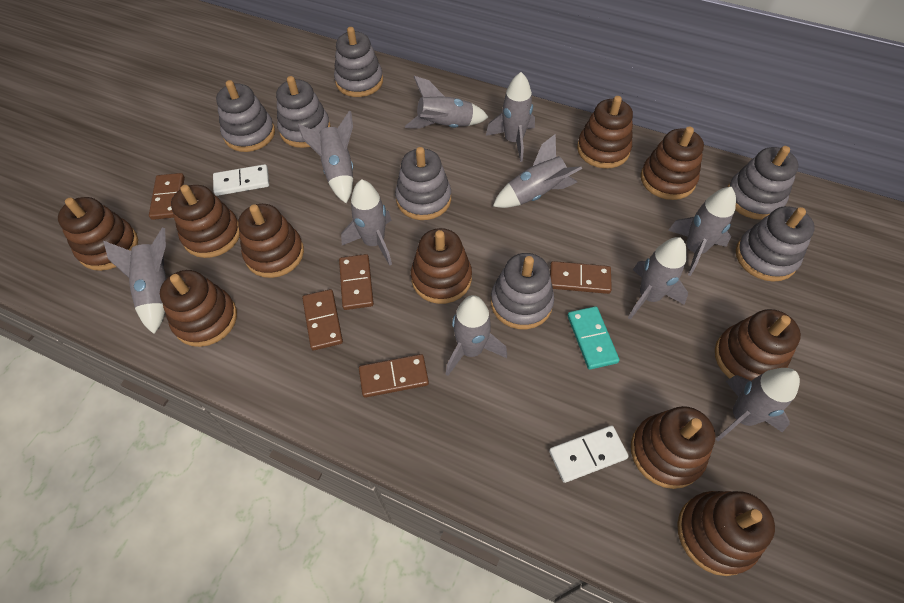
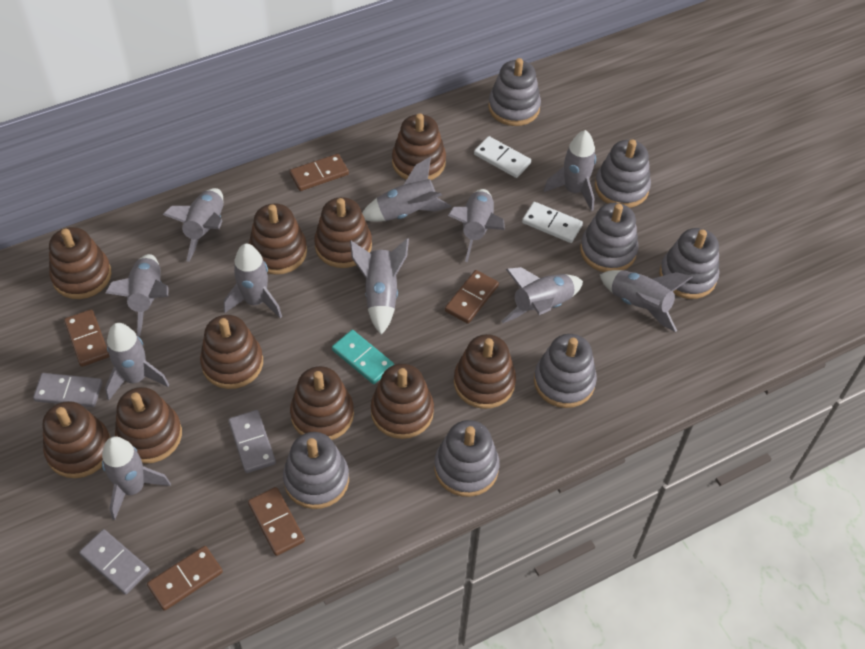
grey domino: 0 -> 3
grey rocket: 10 -> 11

